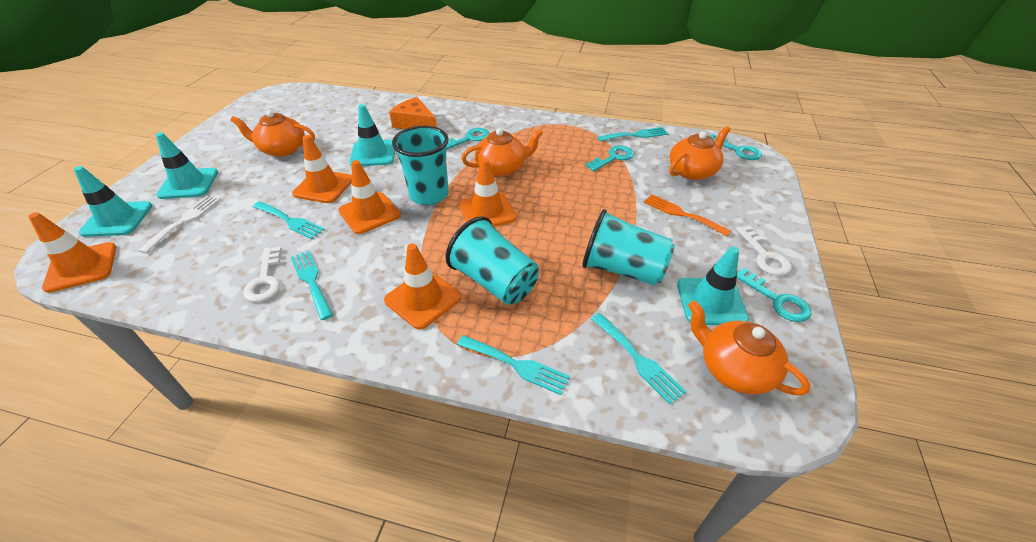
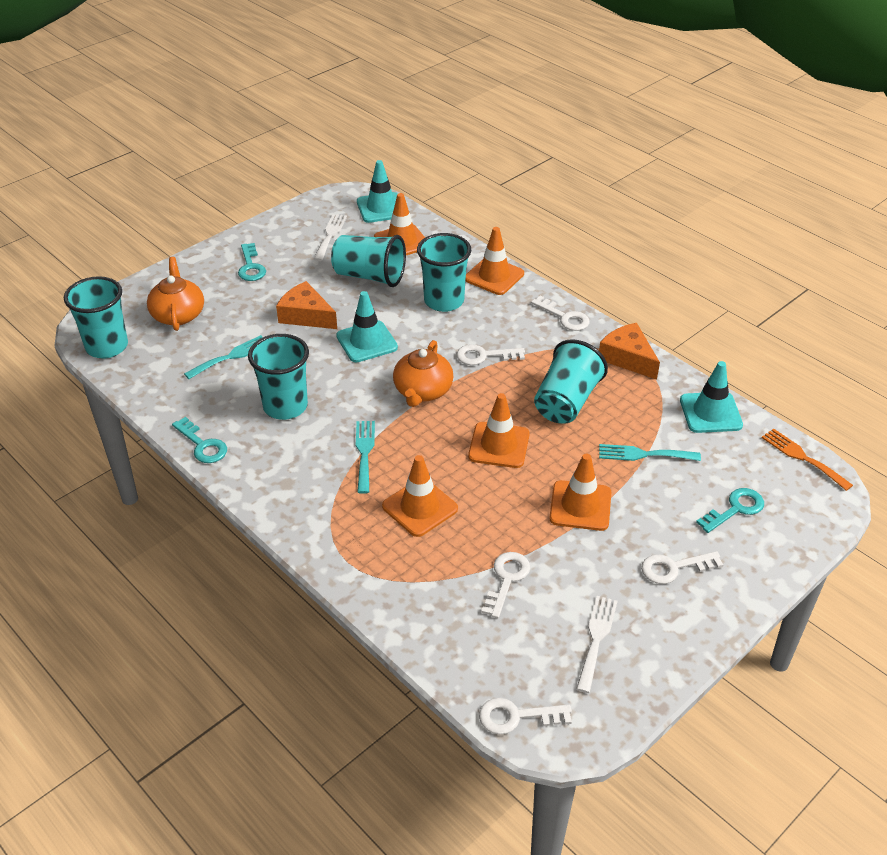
orange cheese: 1 -> 2
orange teapot: 4 -> 2
turquoise cup: 3 -> 5
turquoise fork: 5 -> 3
turquoise key: 4 -> 3
turquoise traffic cone: 4 -> 3
white fork: 1 -> 2
white key: 2 -> 5

